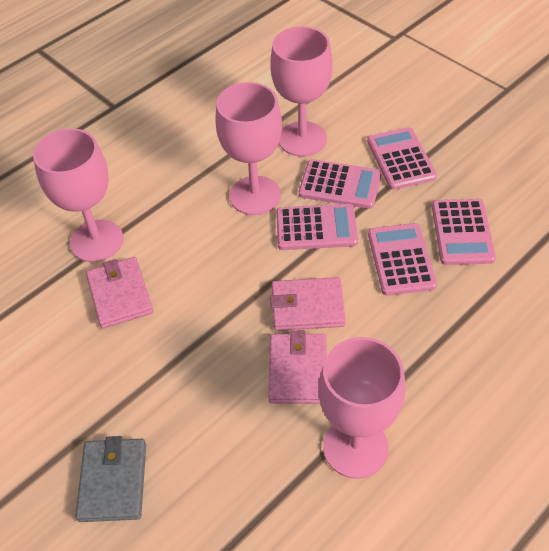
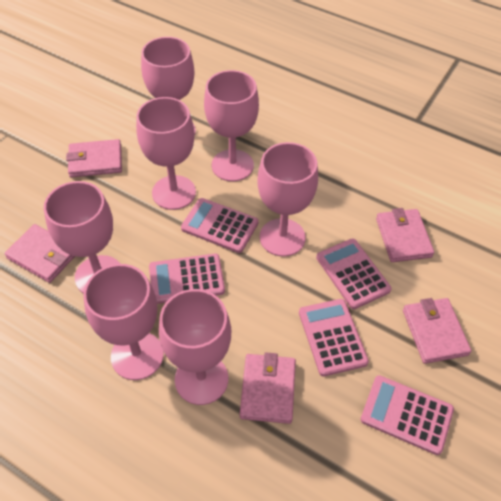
grey wallet: 1 -> 0
pink goblet: 4 -> 7
pink wallet: 3 -> 5

